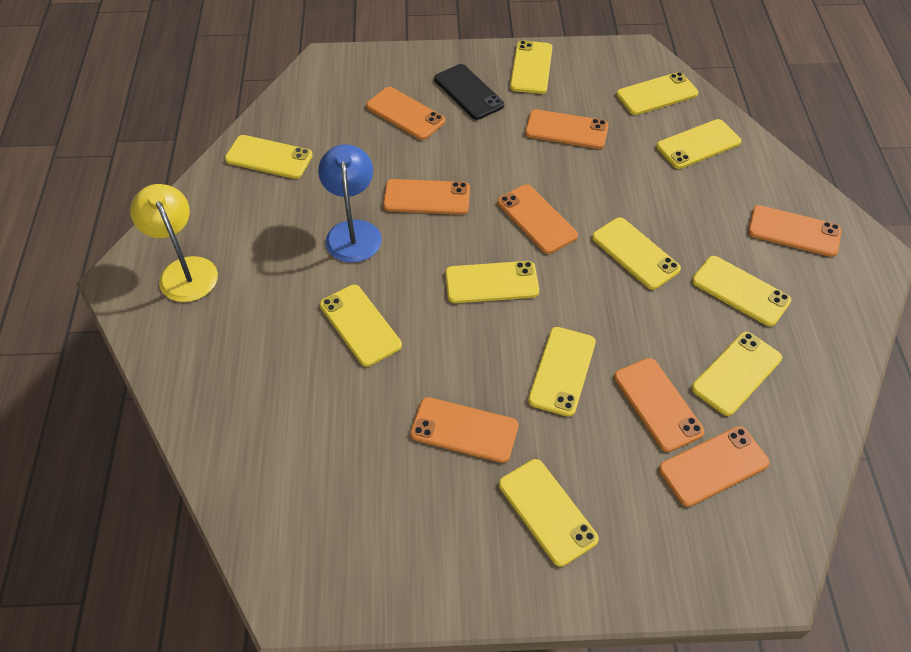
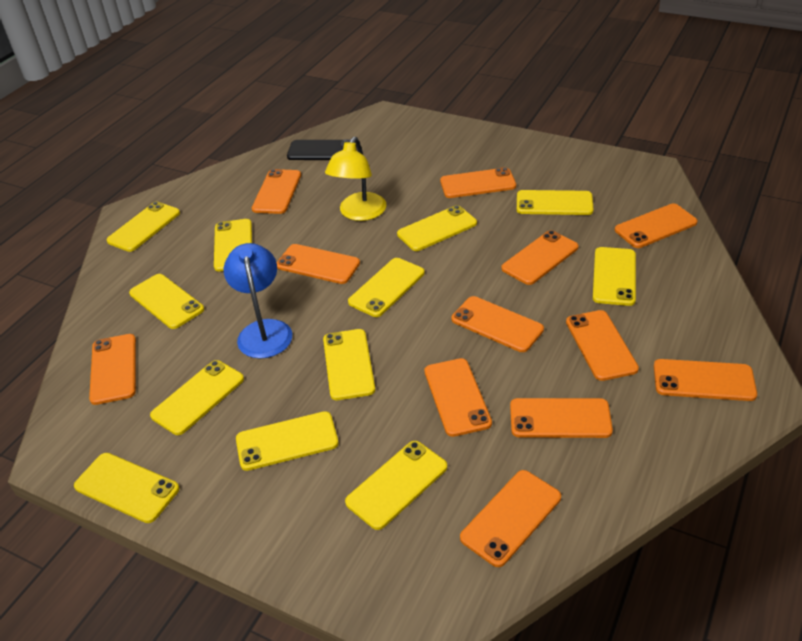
orange phone: 8 -> 12
yellow phone: 11 -> 12

